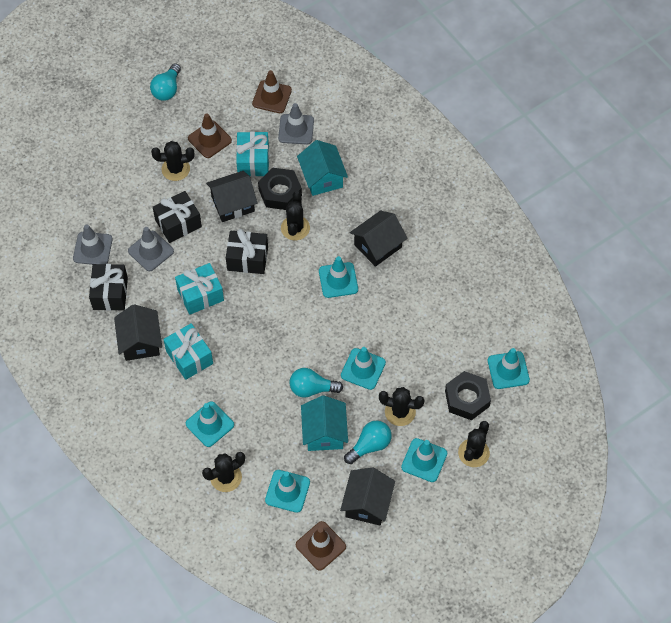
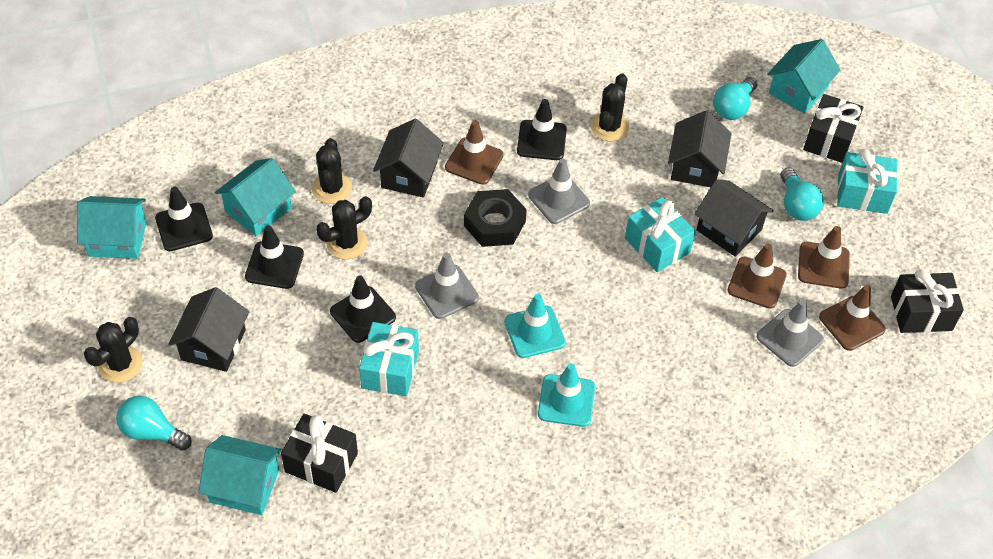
black cactus: 5 -> 4
black nut: 2 -> 1
black traffic cone: 0 -> 4
brown traffic cone: 3 -> 4
turquoise house: 2 -> 4
turquoise traffic cone: 6 -> 2

